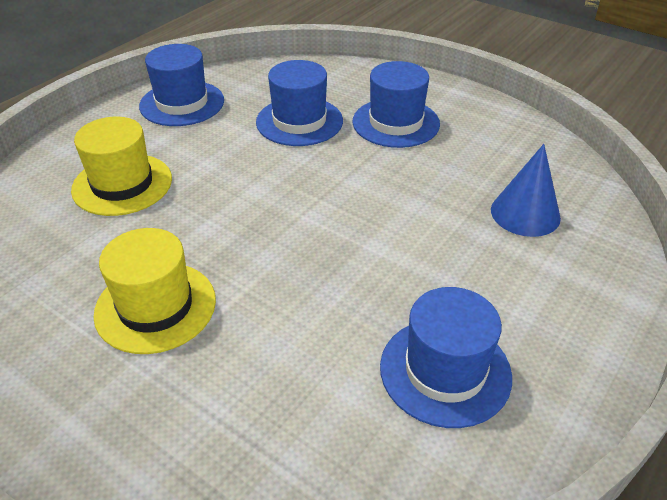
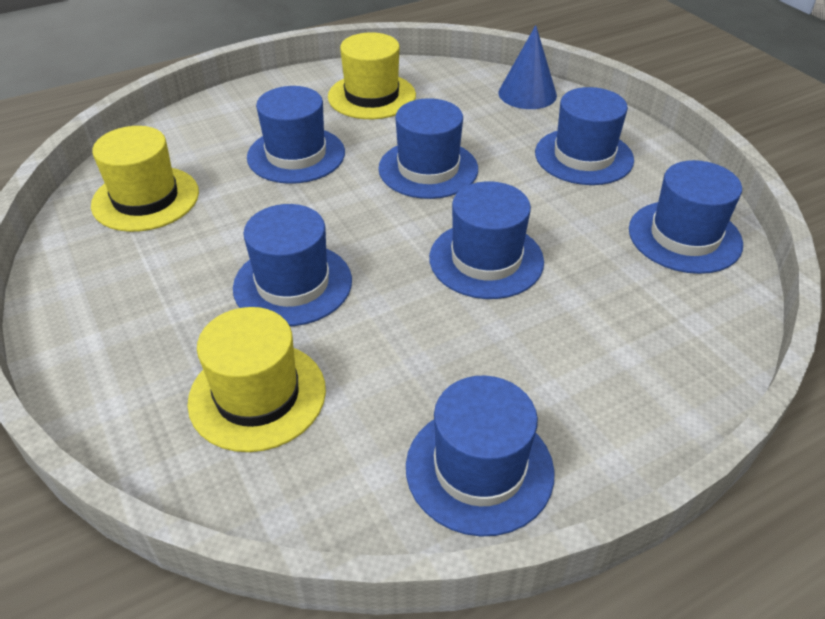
blue hat: 4 -> 7
yellow hat: 2 -> 3

